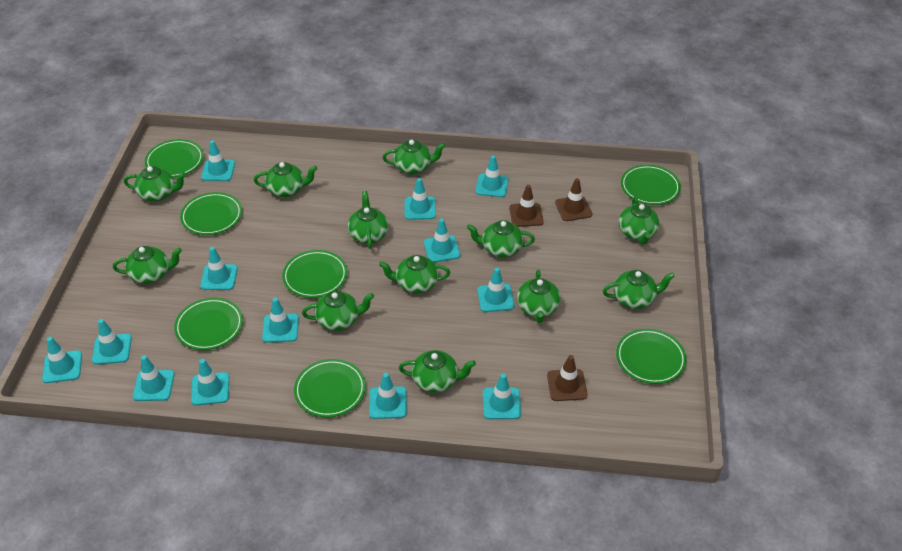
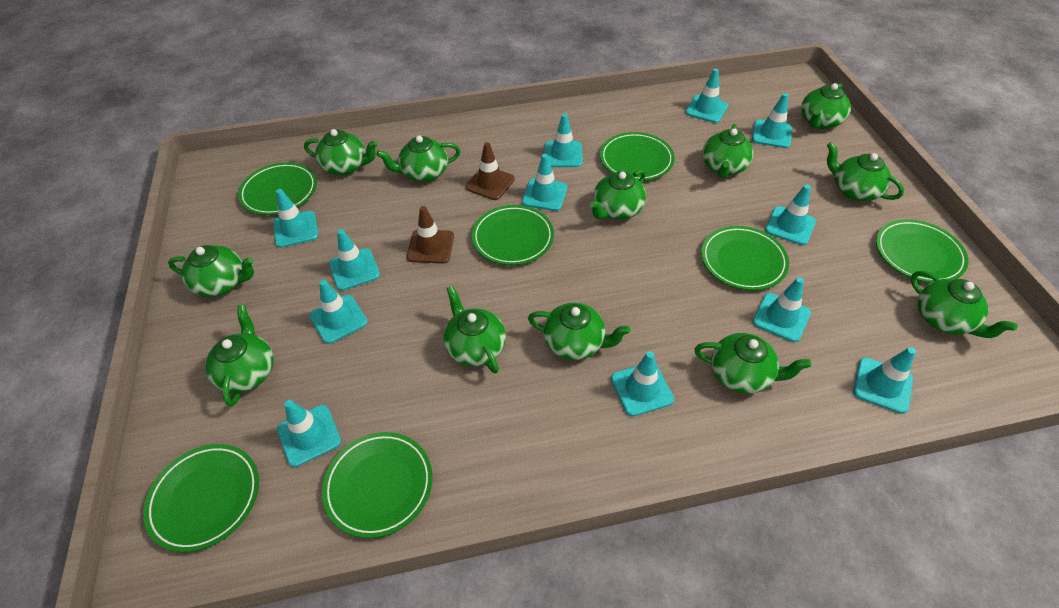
brown traffic cone: 3 -> 2
turquoise traffic cone: 13 -> 12

